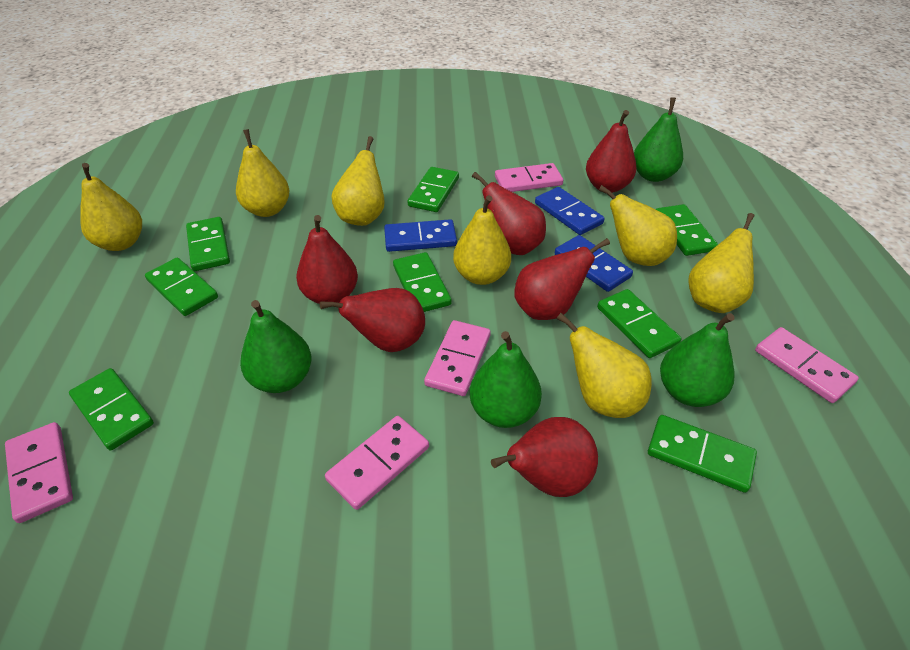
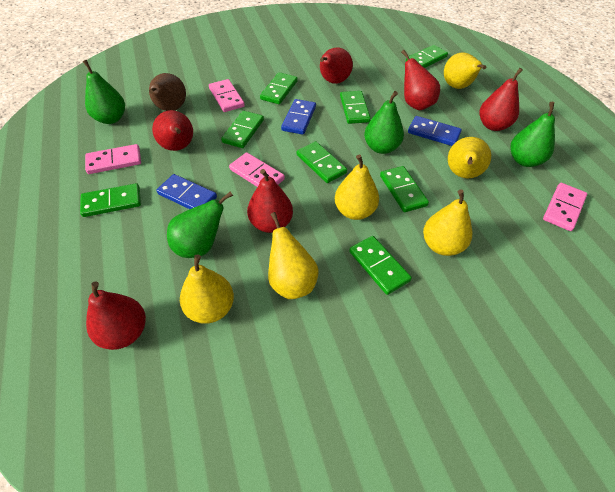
brown pear: 0 -> 1
pink domino: 5 -> 4
yellow pear: 7 -> 6

